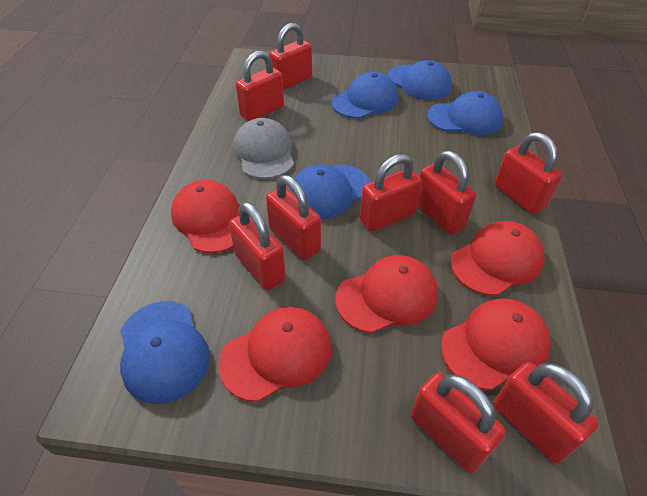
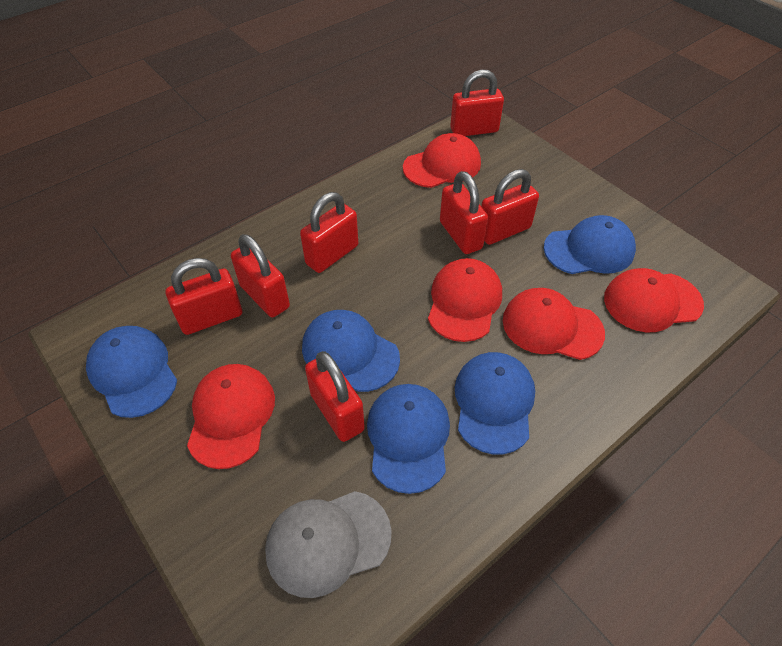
red padlock: 9 -> 7

